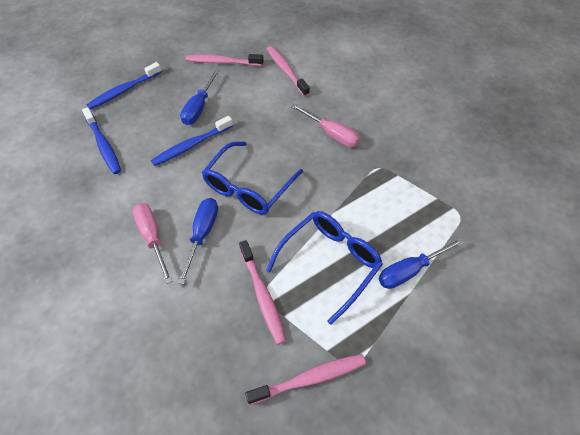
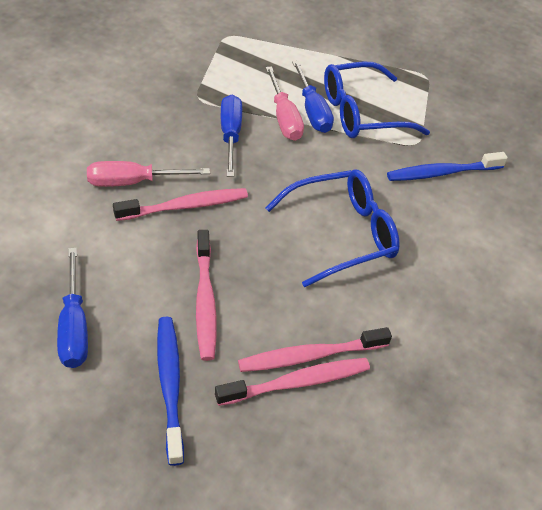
blue toothbrush: 3 -> 2

